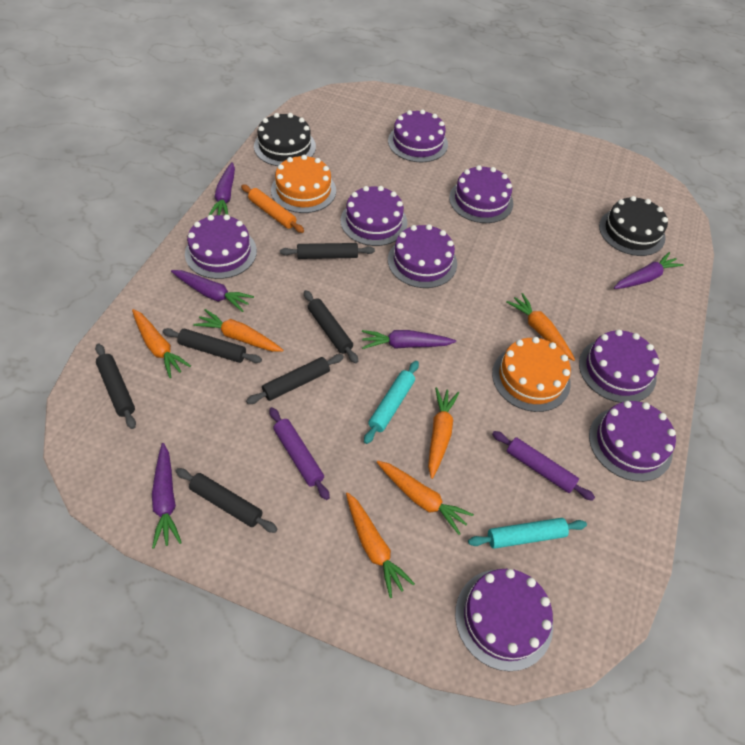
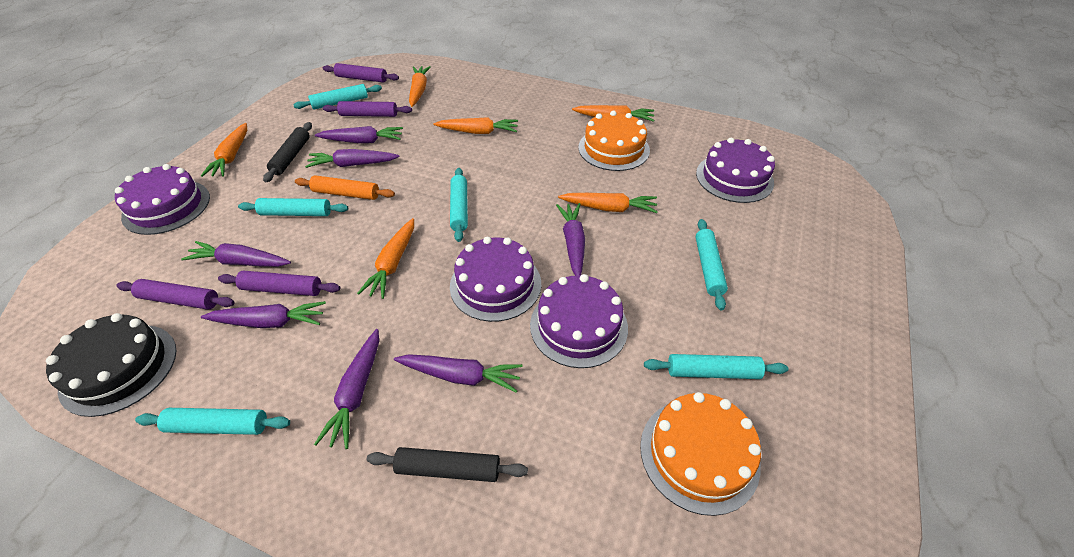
black cake: 2 -> 1
black rolling pin: 6 -> 2
purple cake: 8 -> 4
purple carrot: 5 -> 7
purple rolling pin: 2 -> 4
turquoise rolling pin: 2 -> 6

